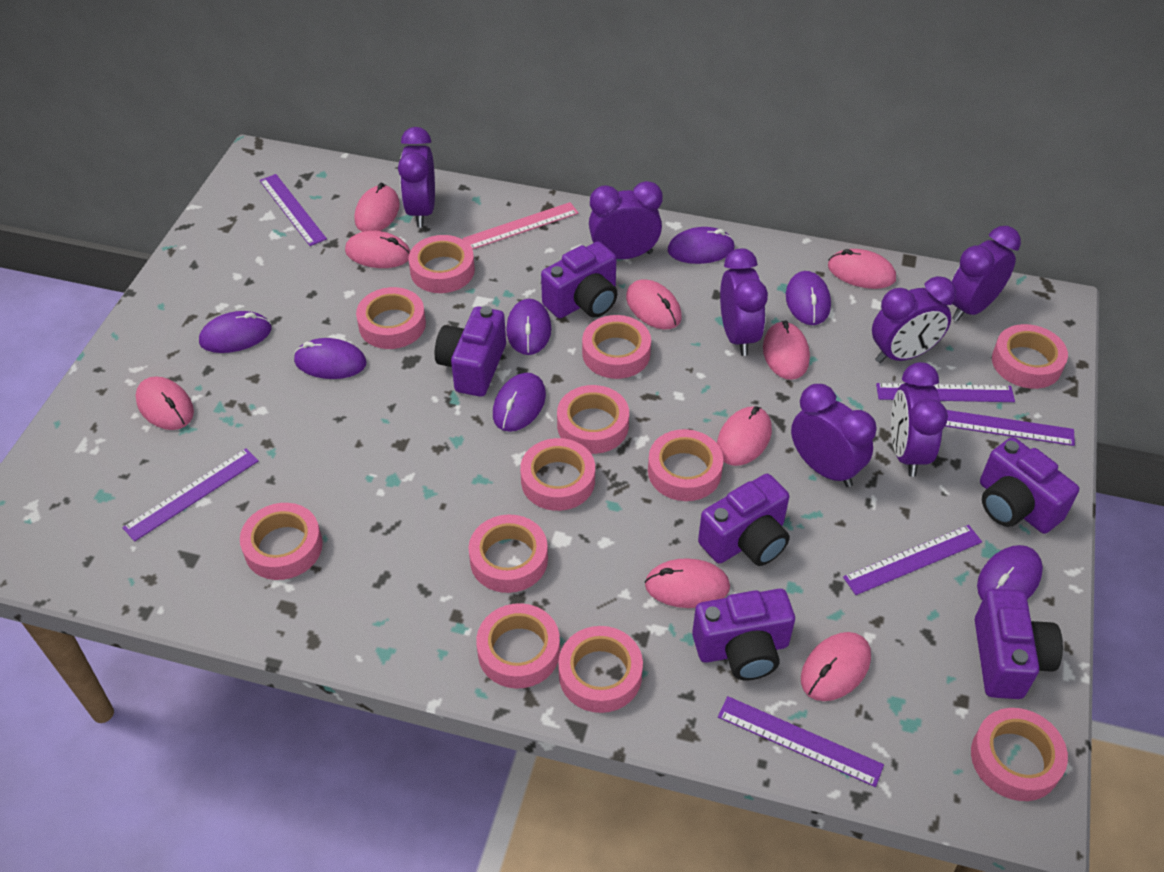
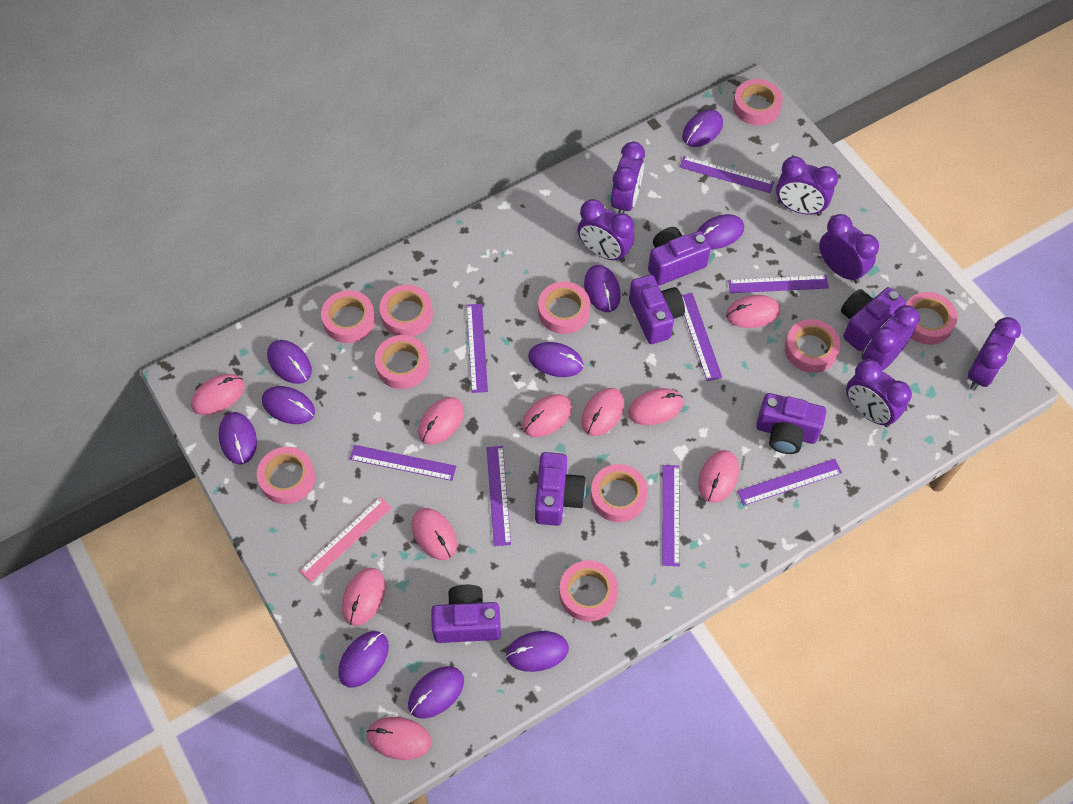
pink mouse: 9 -> 10
pink tape: 12 -> 10
purple mouse: 7 -> 10
purple ruler: 6 -> 8

